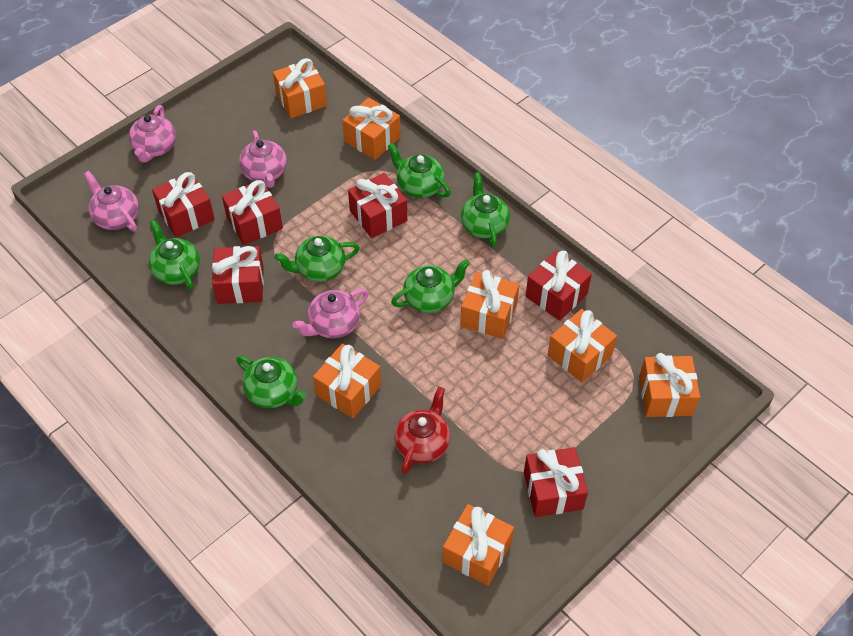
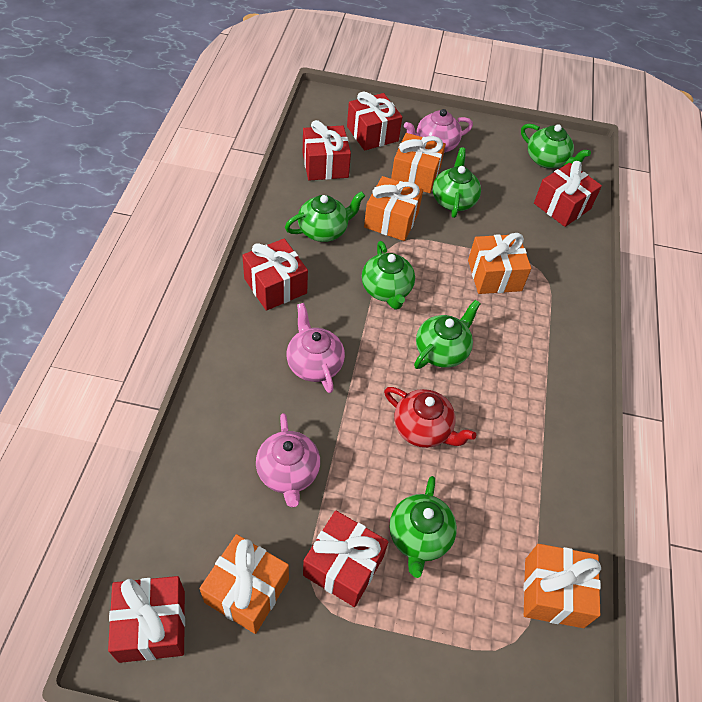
orange gift: 7 -> 5
pink teapot: 4 -> 3

